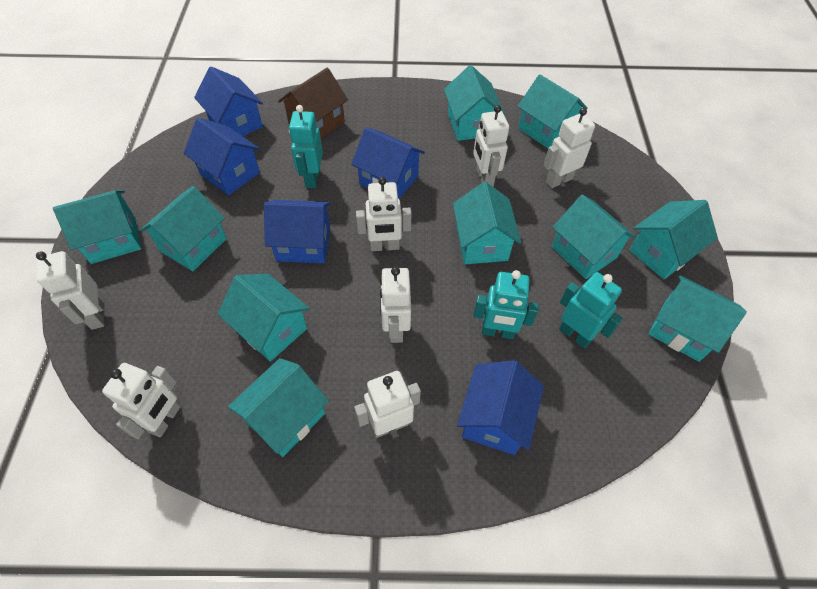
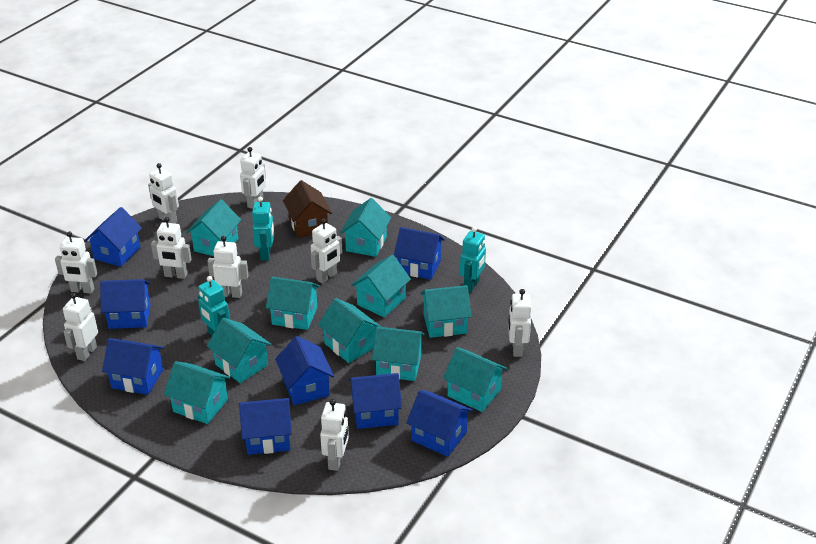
blue house: 5 -> 8
white robot: 7 -> 9

